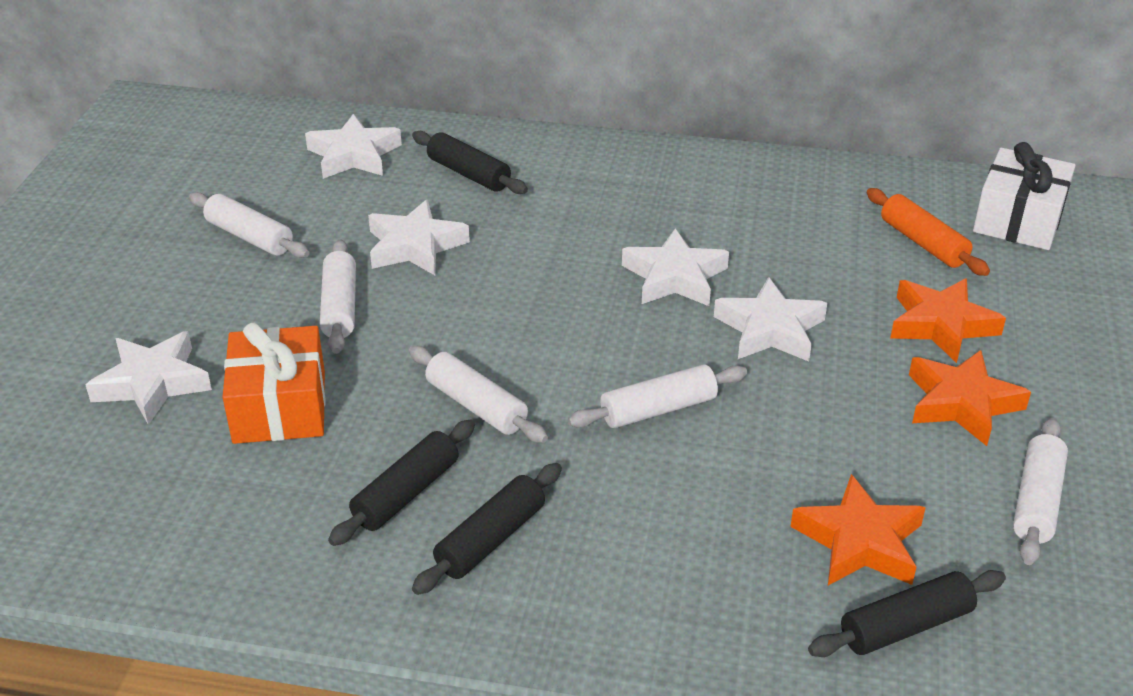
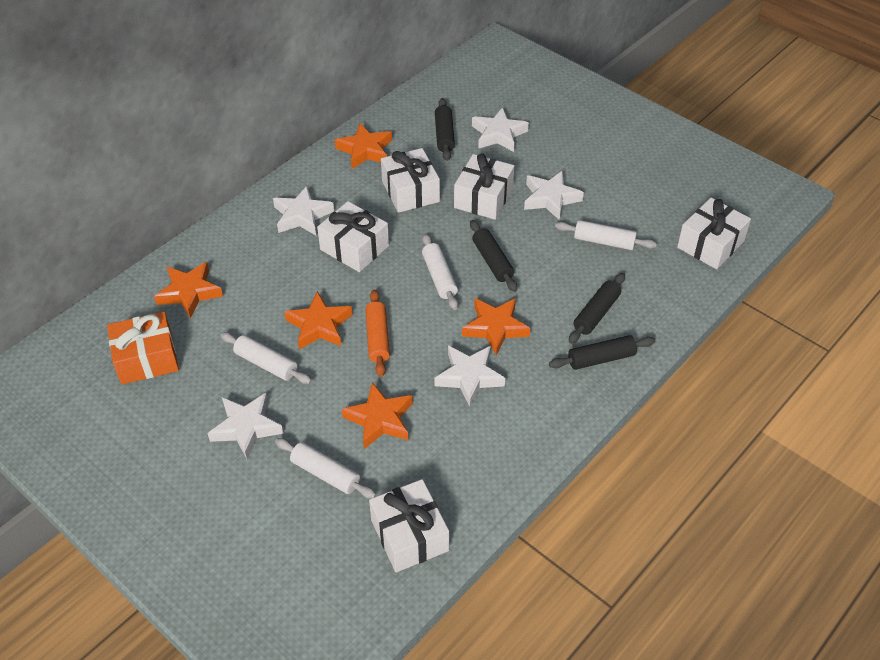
orange star: 3 -> 5
white gift: 1 -> 5
white rolling pin: 5 -> 4

